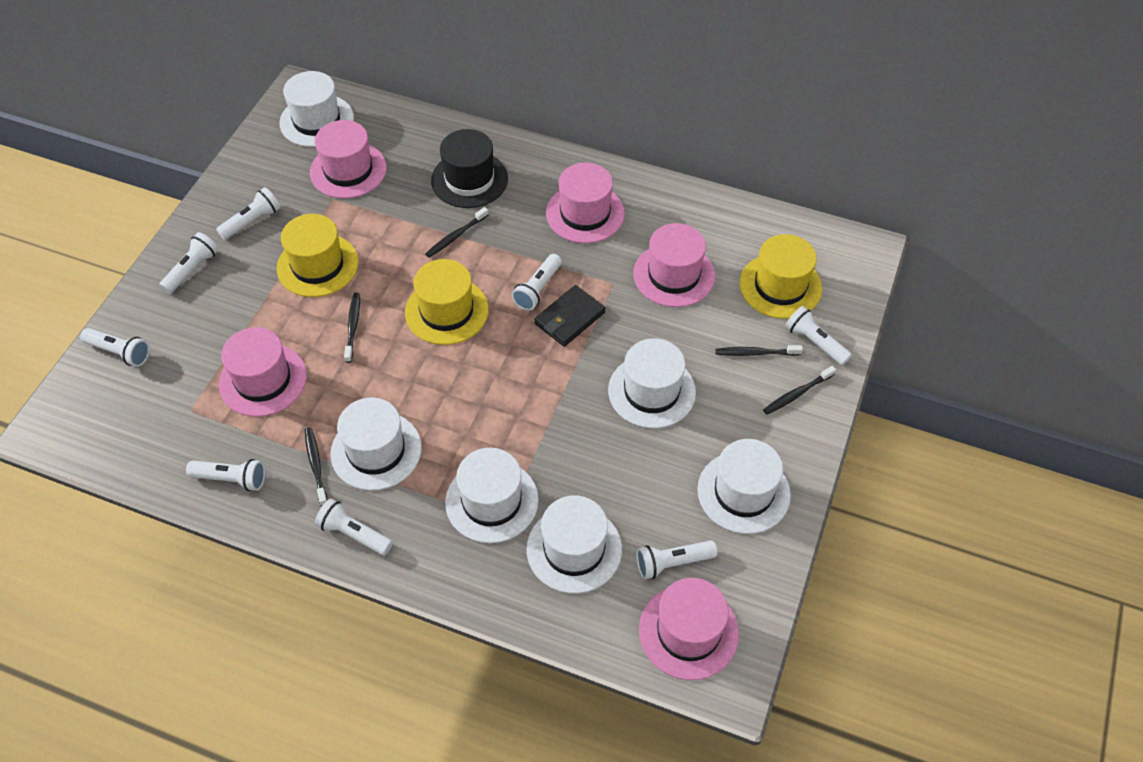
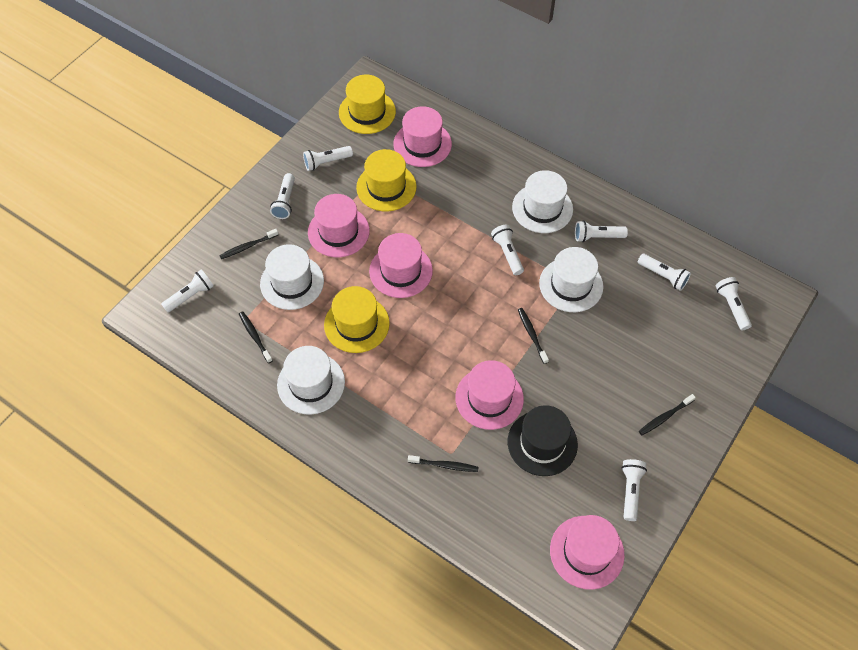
black wallet: 1 -> 0
white hat: 6 -> 4

